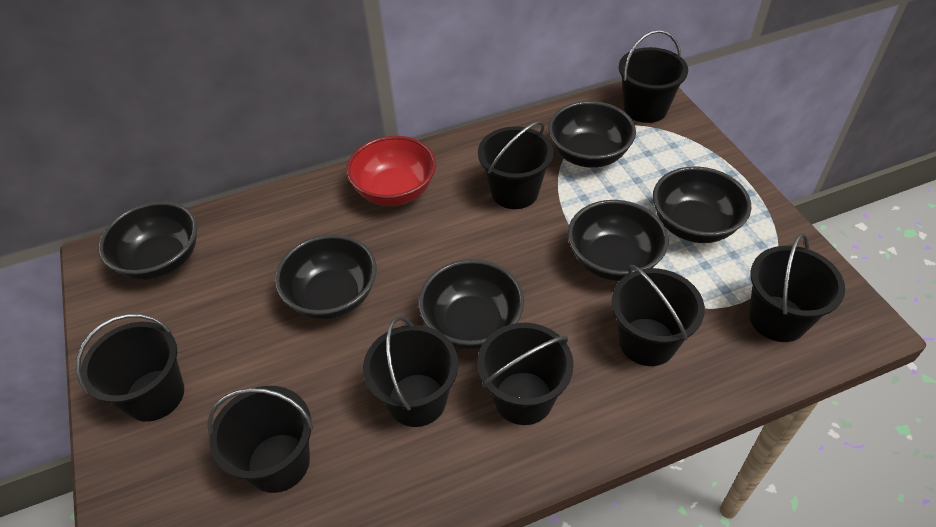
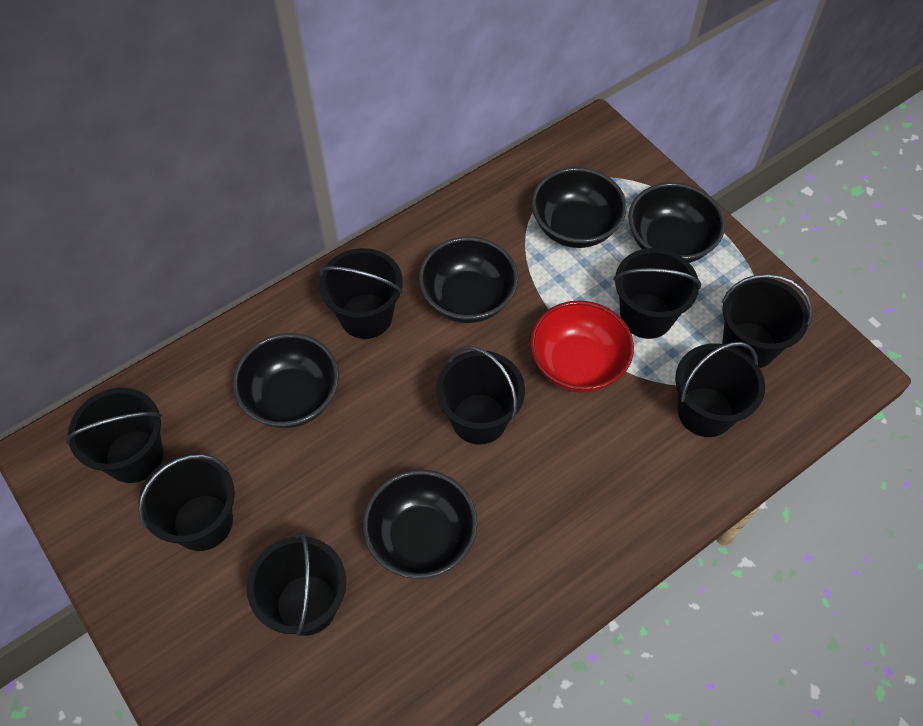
black bowl: 6 -> 5

